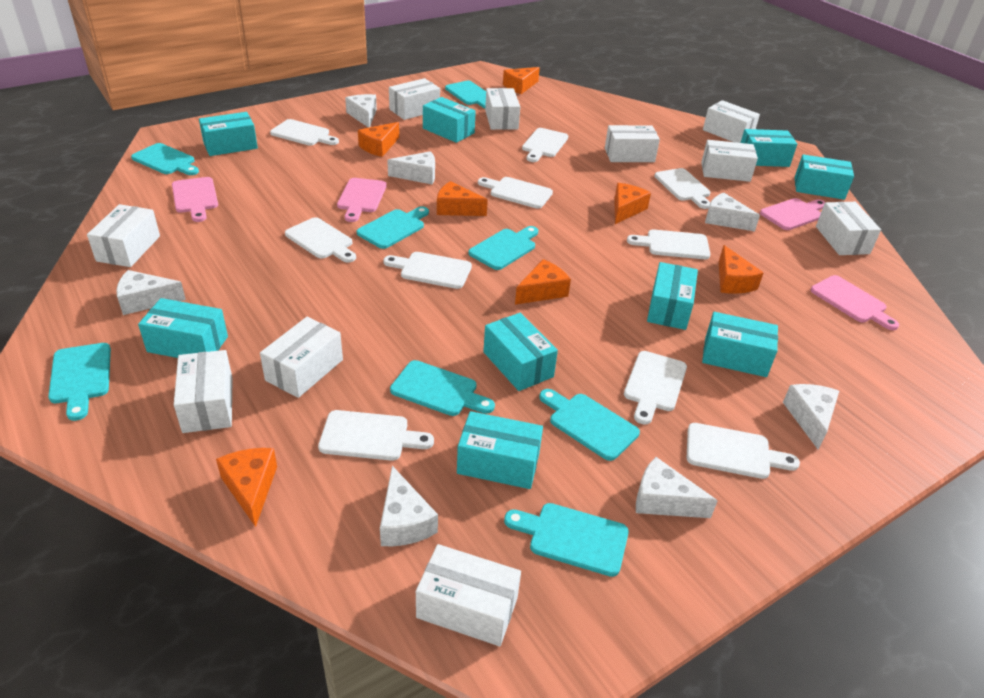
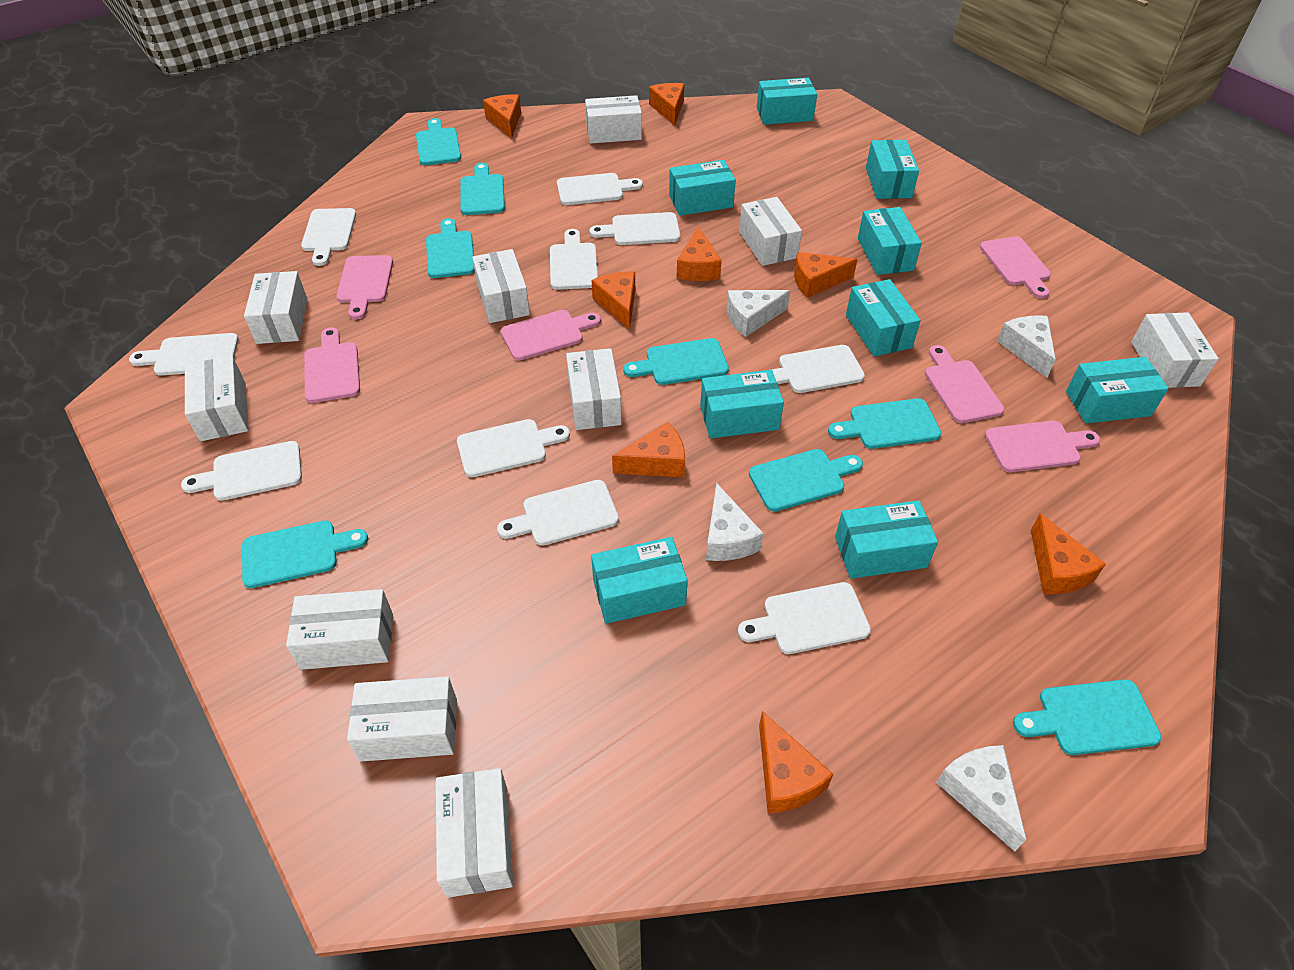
orange cheese: 7 -> 8
pink cutting board: 4 -> 6
white cheese: 7 -> 4

